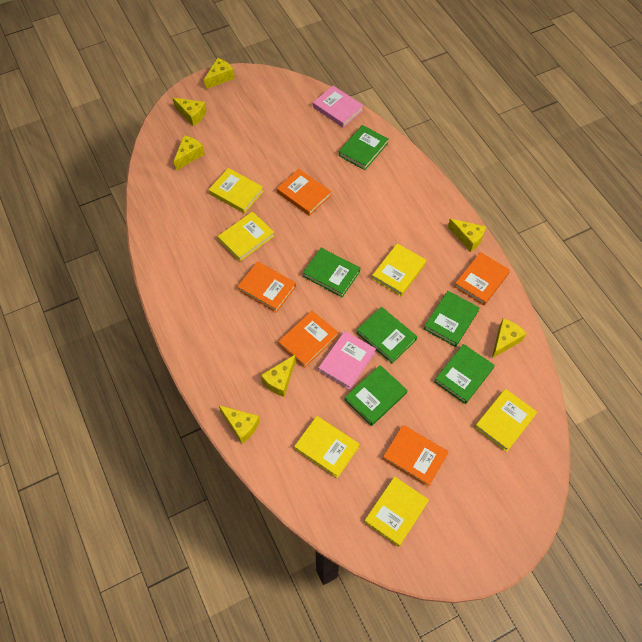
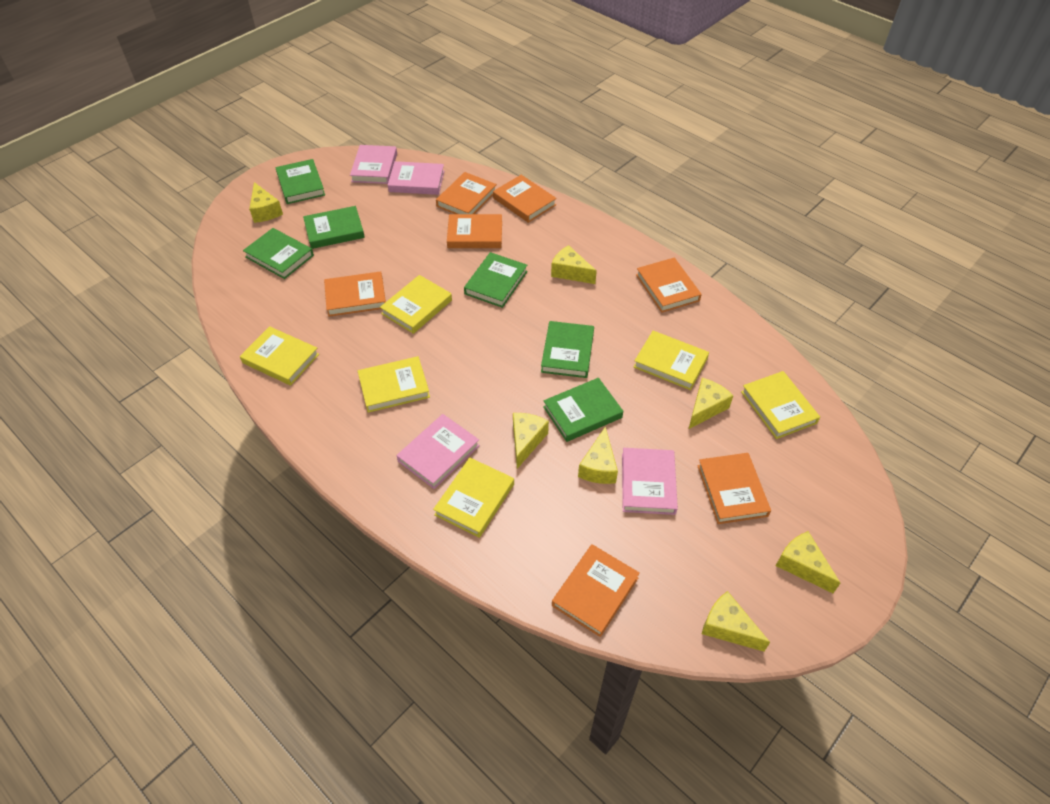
orange book: 5 -> 7
pink book: 2 -> 4

